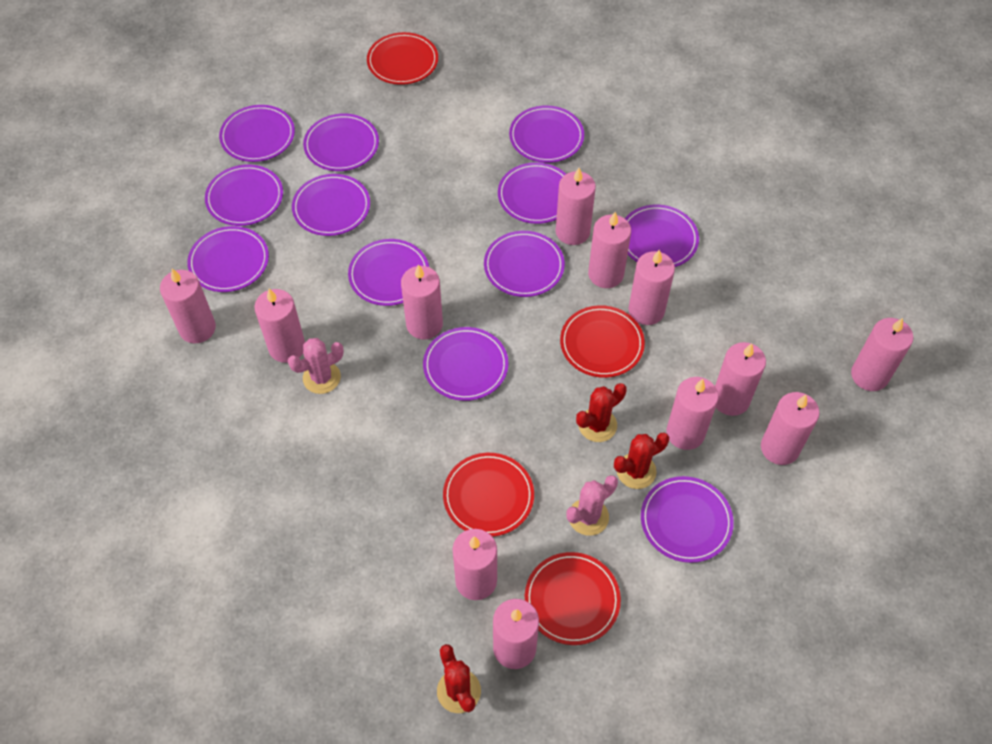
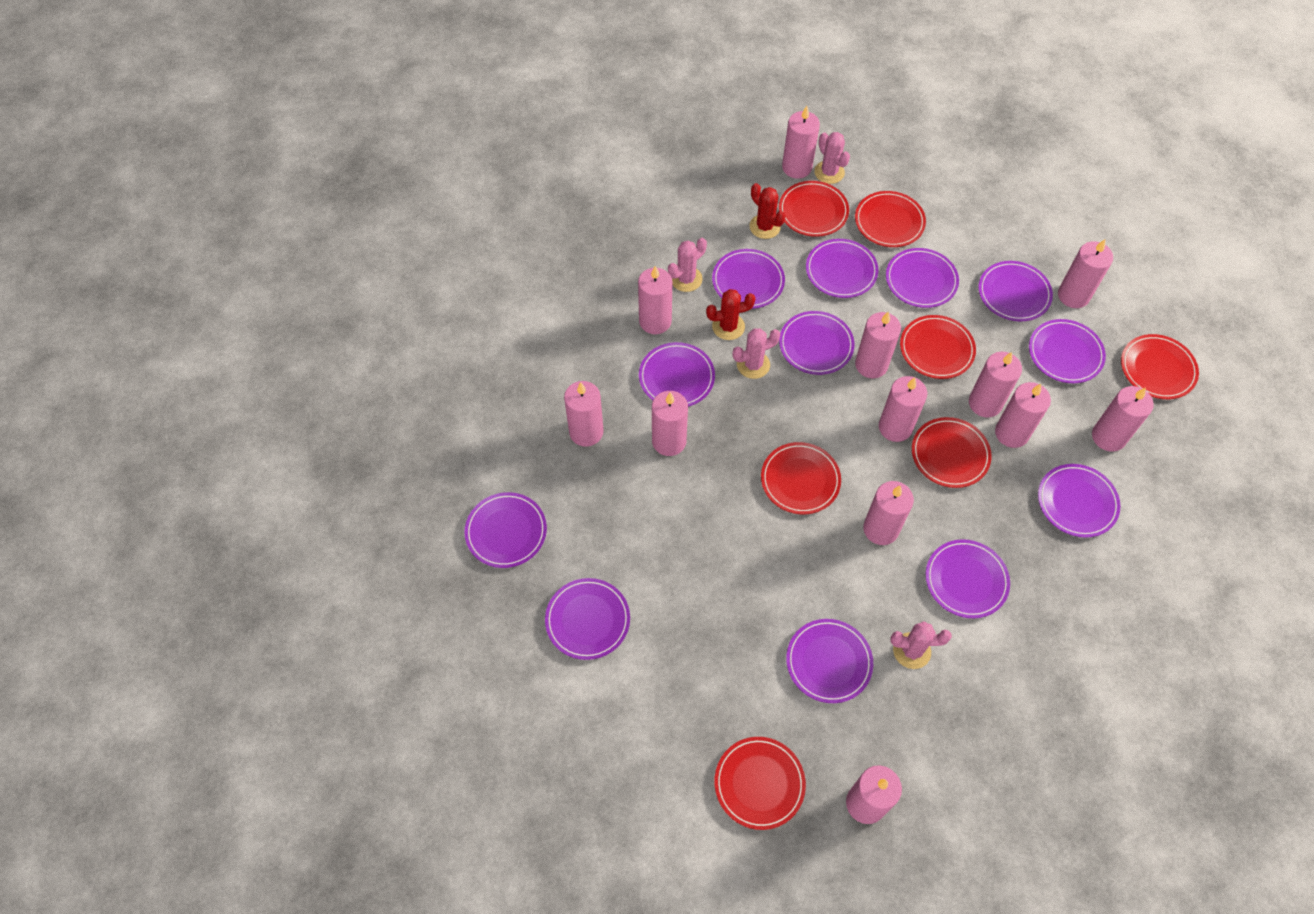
pink cactus: 2 -> 4
red cactus: 3 -> 2
red plate: 4 -> 7

